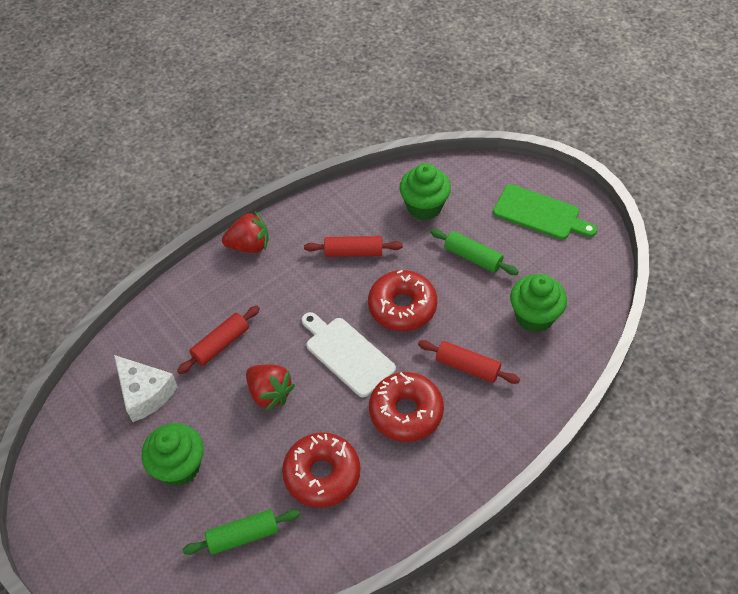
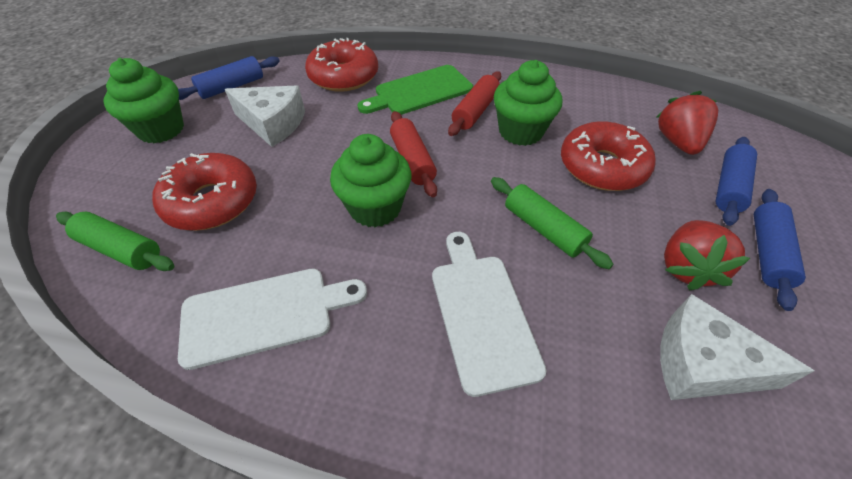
blue rolling pin: 0 -> 3
red rolling pin: 3 -> 2
white cheese: 1 -> 2
white cutting board: 1 -> 2

